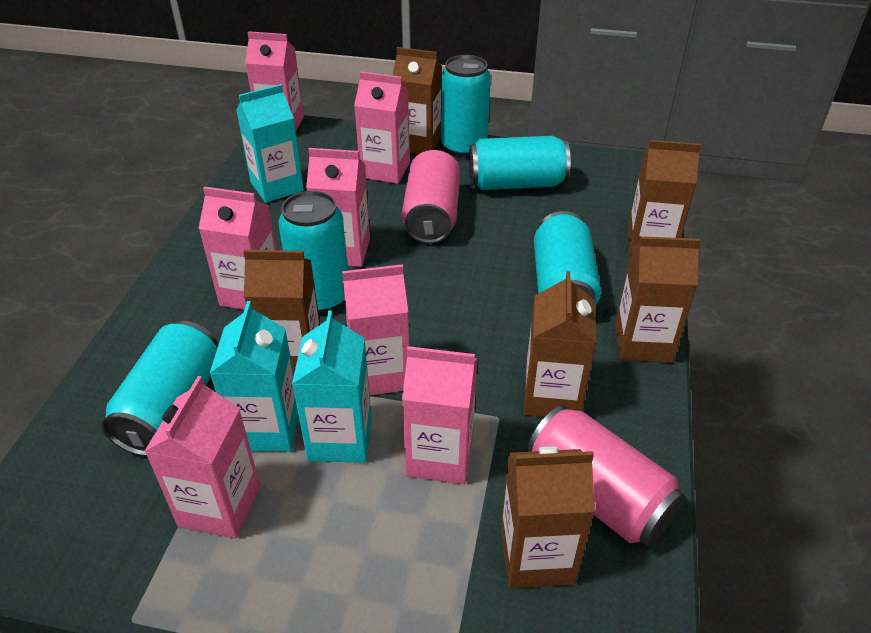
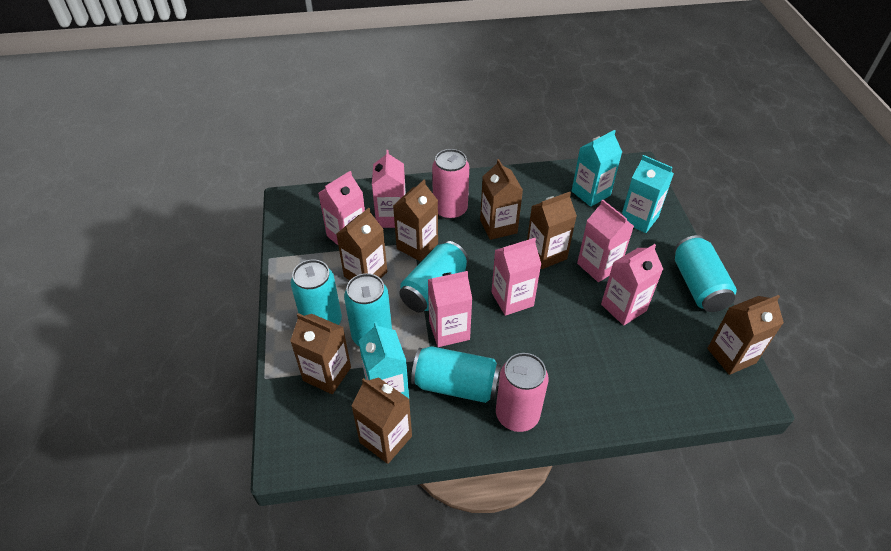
brown carton: 6 -> 7
pink carton: 7 -> 6

